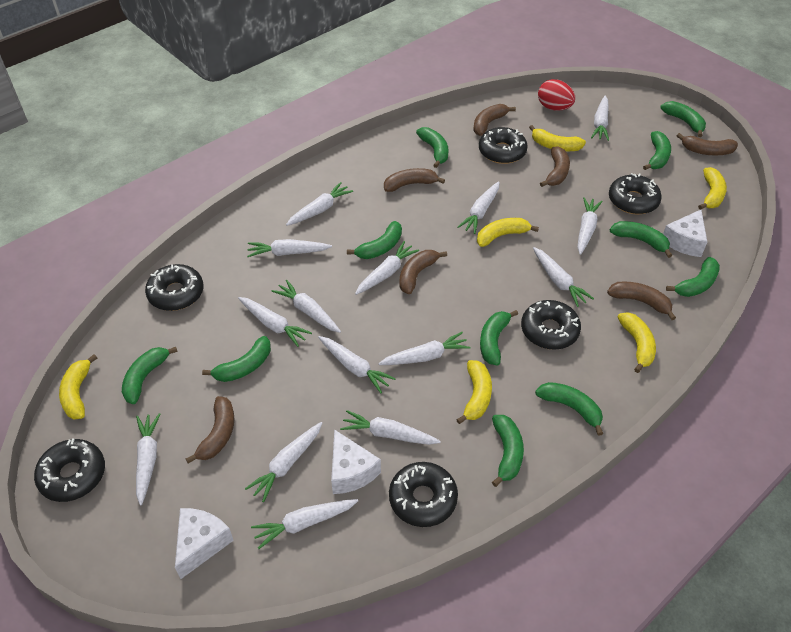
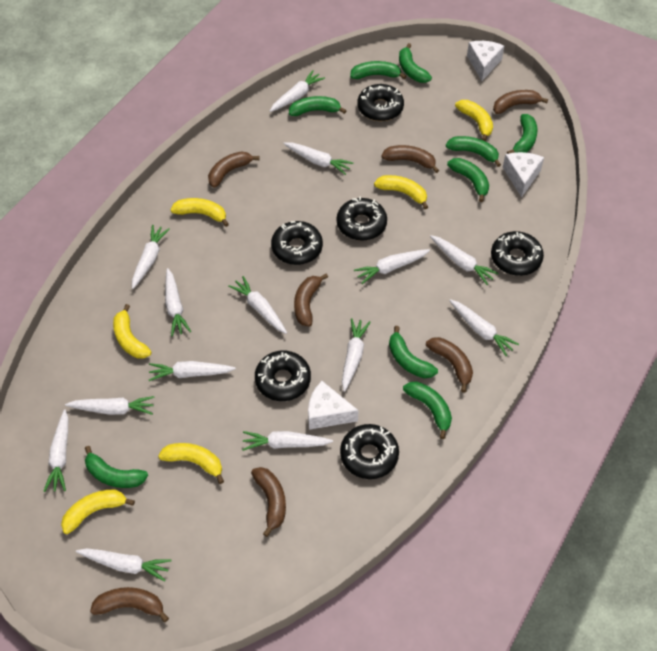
green banana: 11 -> 9
red egg: 1 -> 0
white carrot: 15 -> 14

